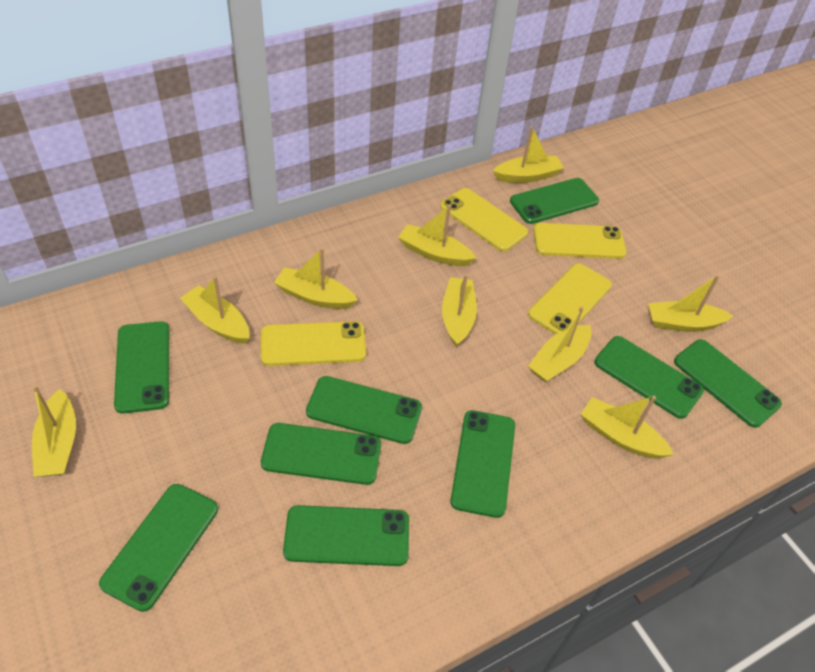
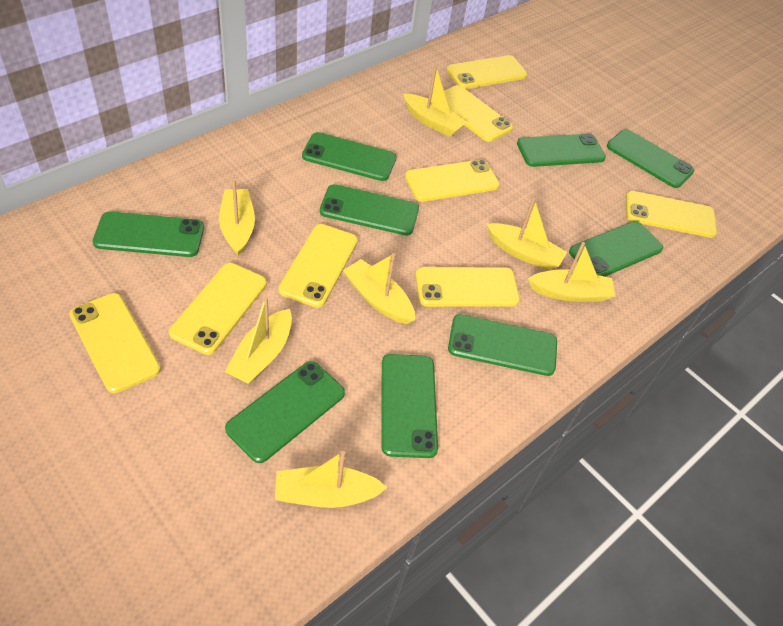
yellow boat: 9 -> 7
yellow phone: 4 -> 8

